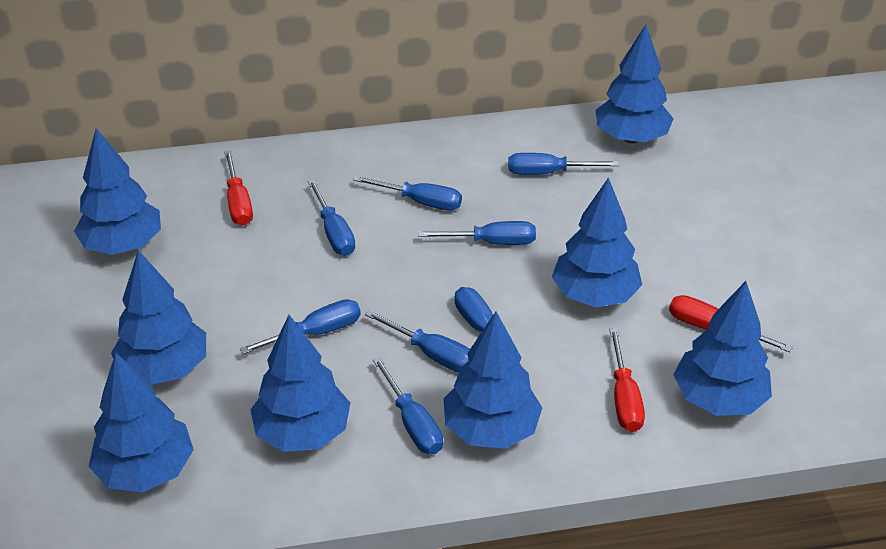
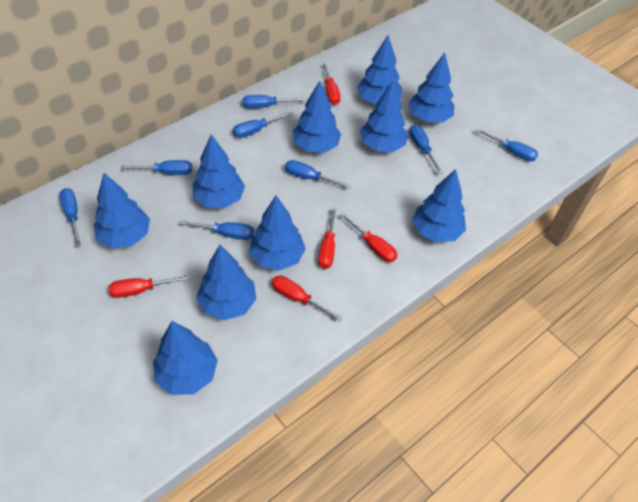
blue tree: 8 -> 10
red screwdriver: 3 -> 5

